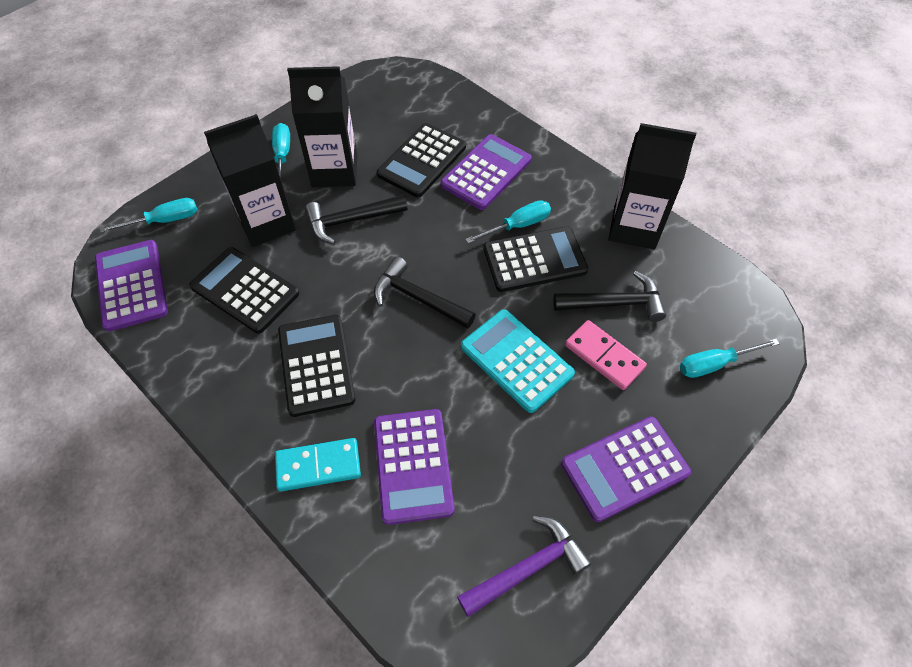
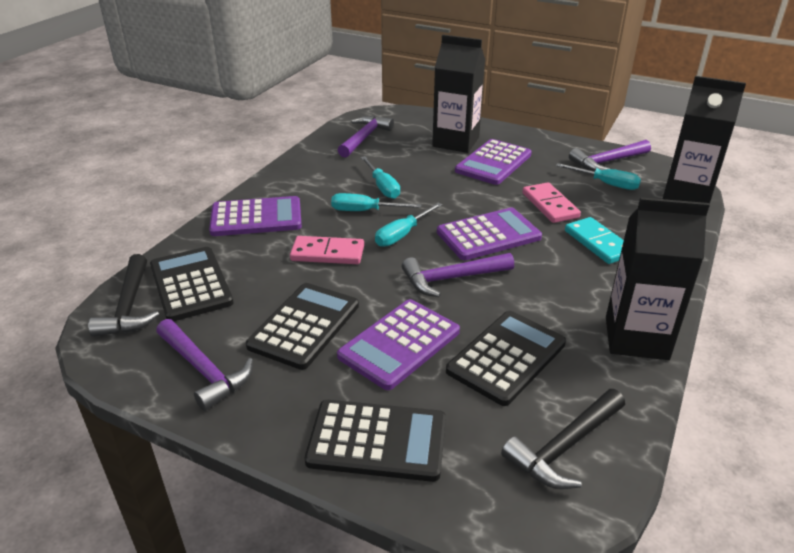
black hammer: 3 -> 2
pink domino: 1 -> 2
purple hammer: 1 -> 4
turquoise calculator: 1 -> 0

